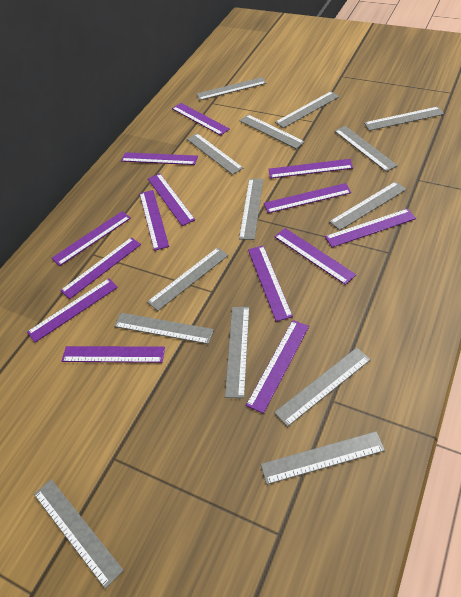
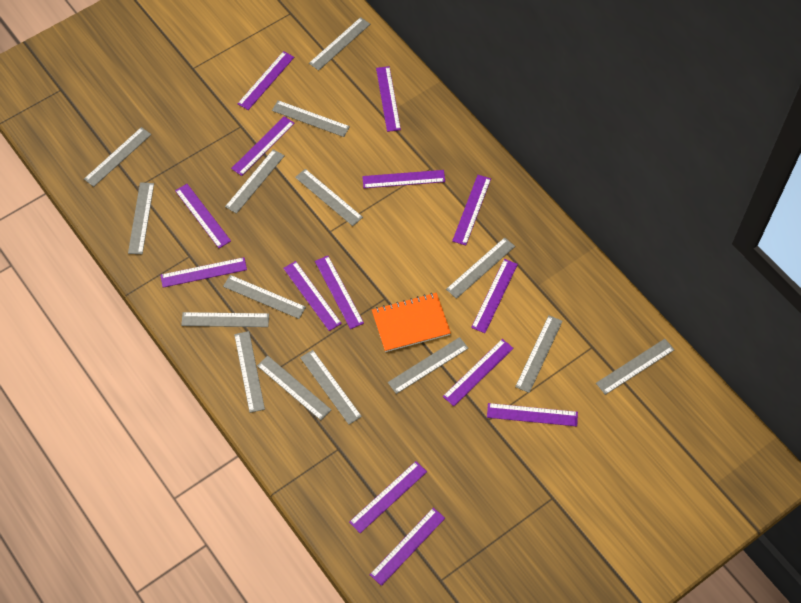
grey ruler: 14 -> 15
orange notebook: 0 -> 1

